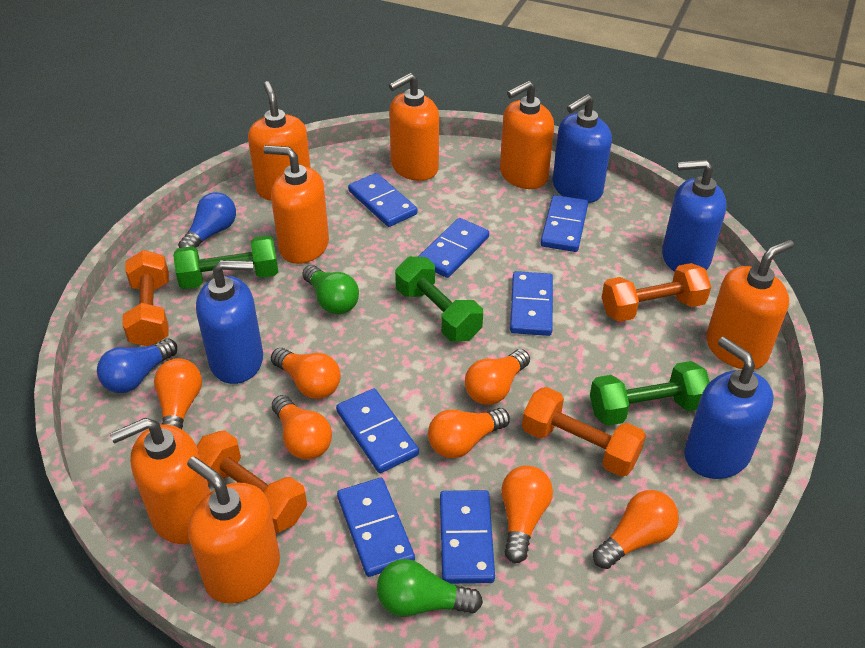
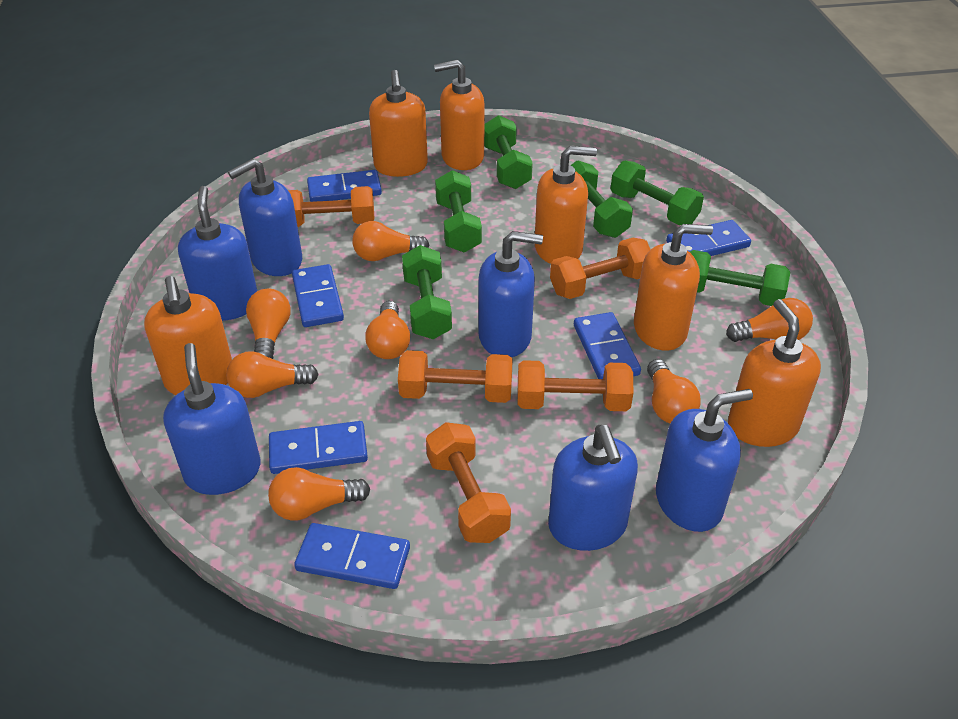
blue domino: 7 -> 6
blue light bulb: 2 -> 0
blue soap dispenser: 4 -> 6
green dumbbell: 3 -> 6
green light bulb: 2 -> 0
orange dumbbell: 4 -> 5
orange soap dispenser: 7 -> 6

